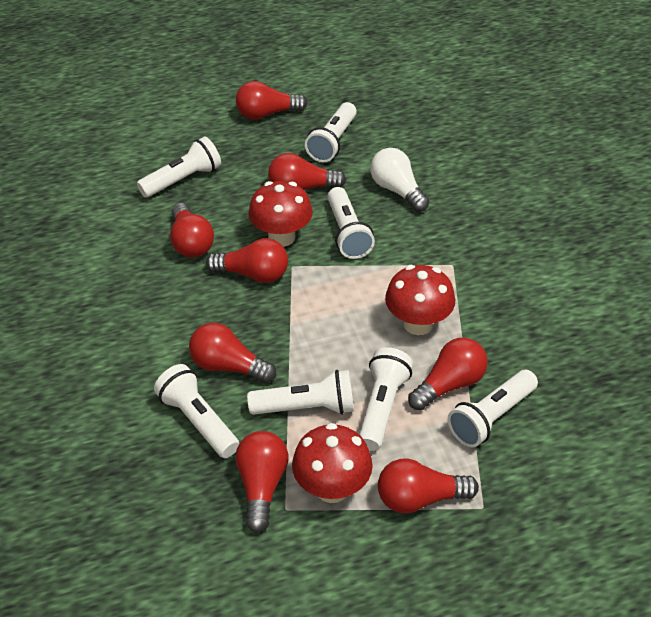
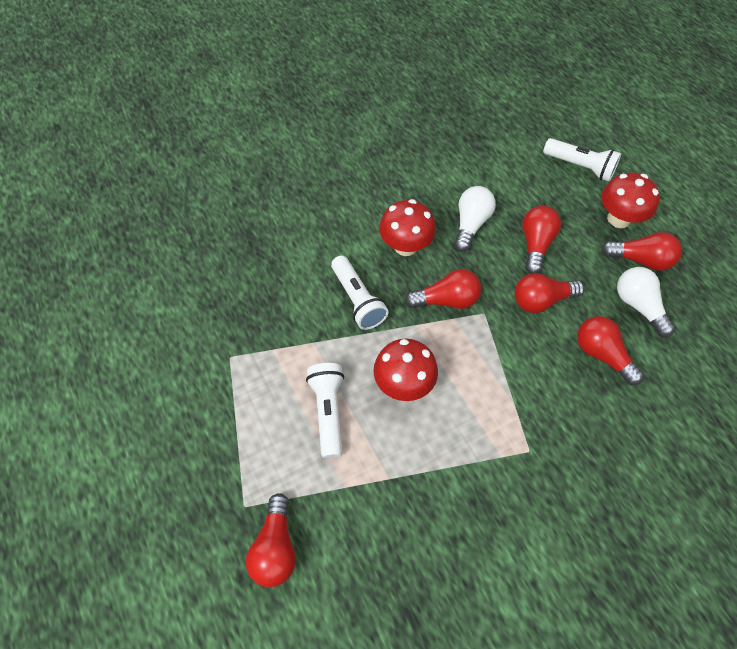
red light bulb: 8 -> 6
white flashlight: 7 -> 3
white light bulb: 1 -> 2

